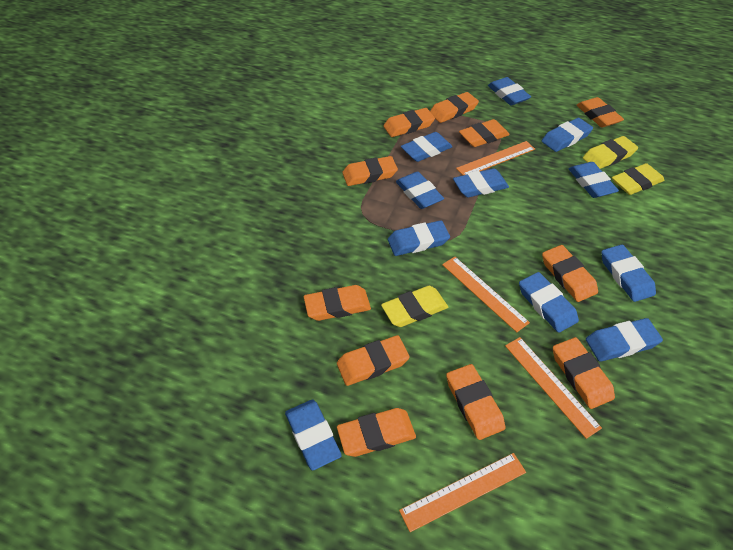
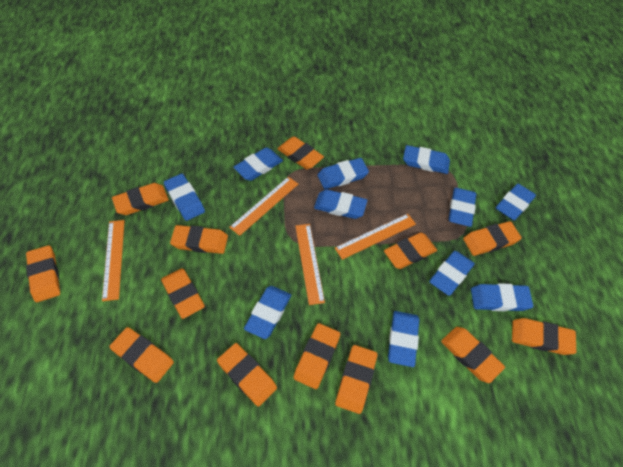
orange eraser: 11 -> 13
yellow eraser: 3 -> 0

